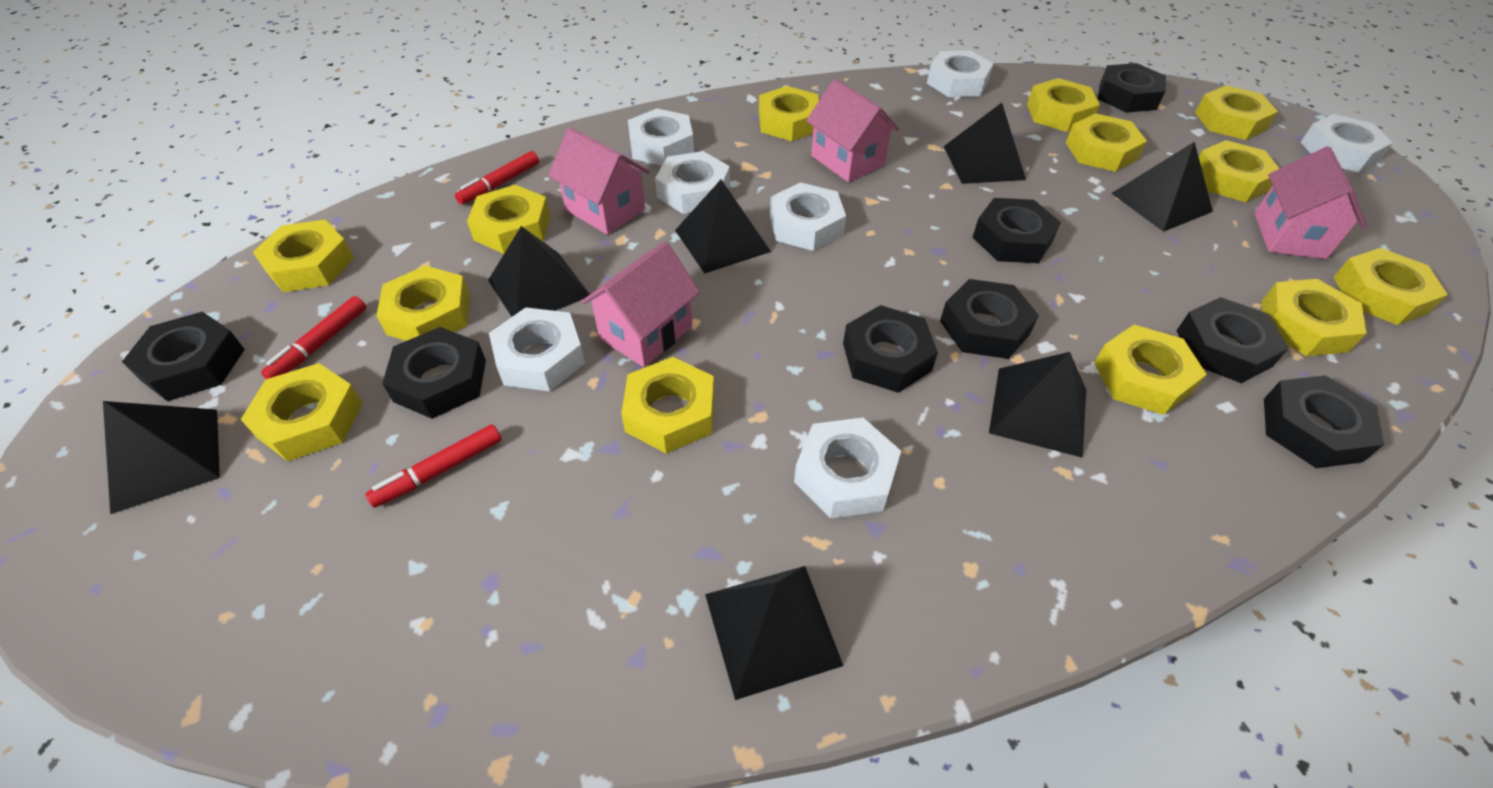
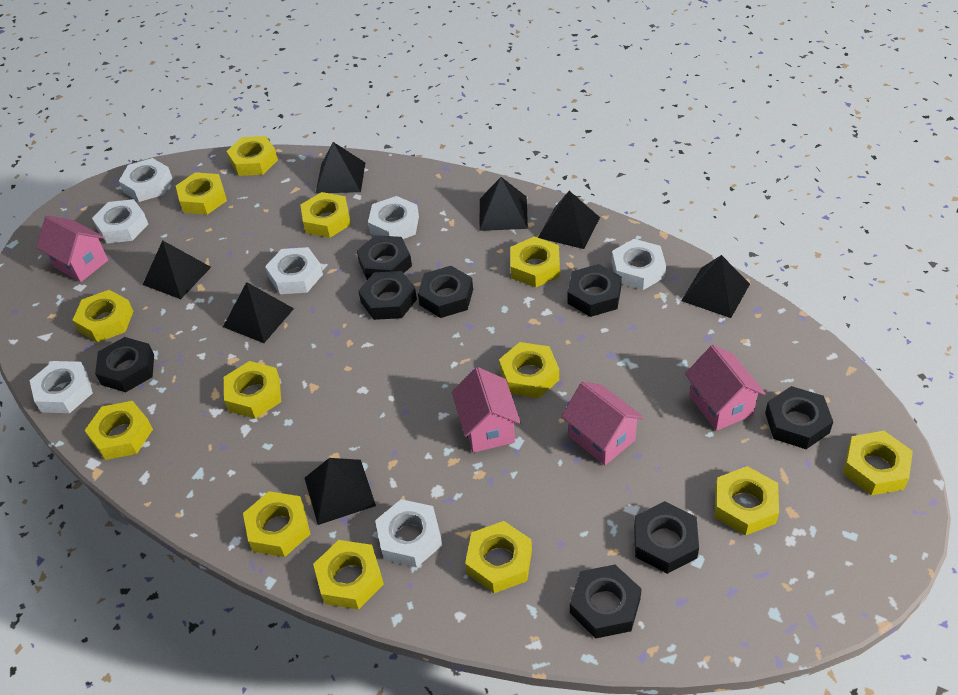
red marker: 3 -> 0

